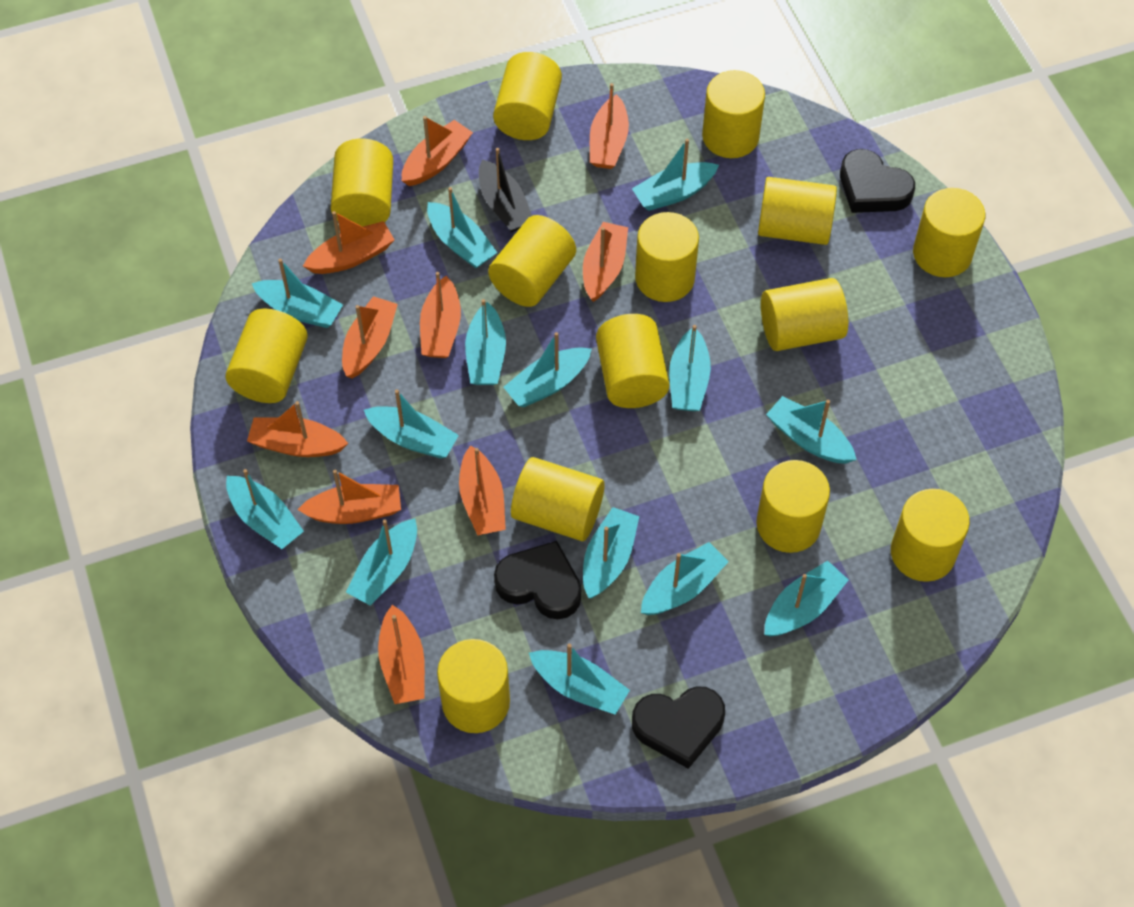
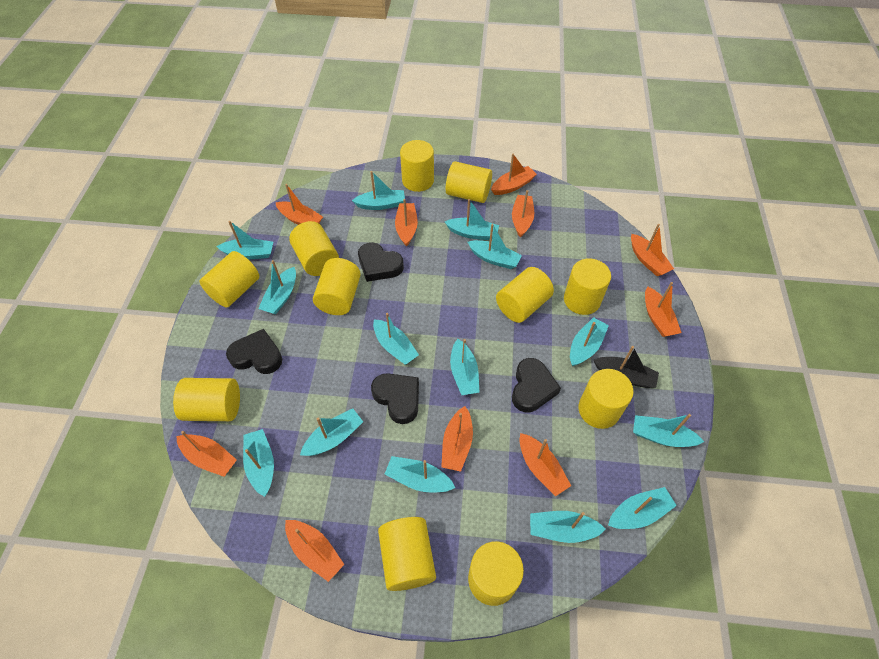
black heart: 3 -> 4
yellow cylinder: 14 -> 11

